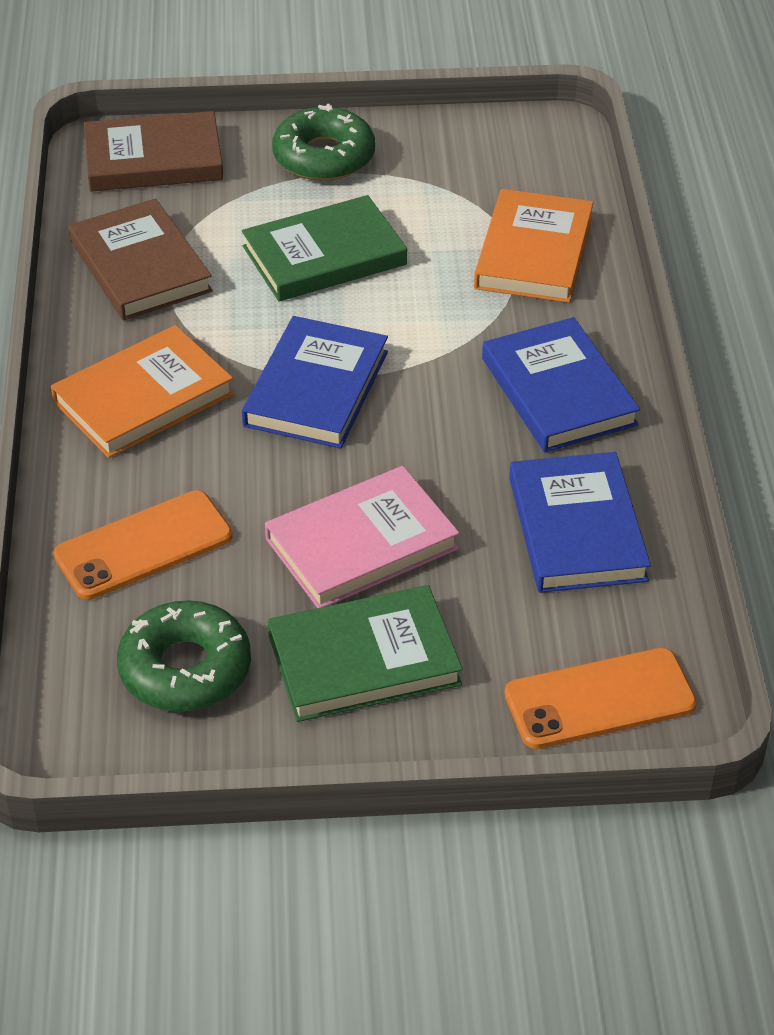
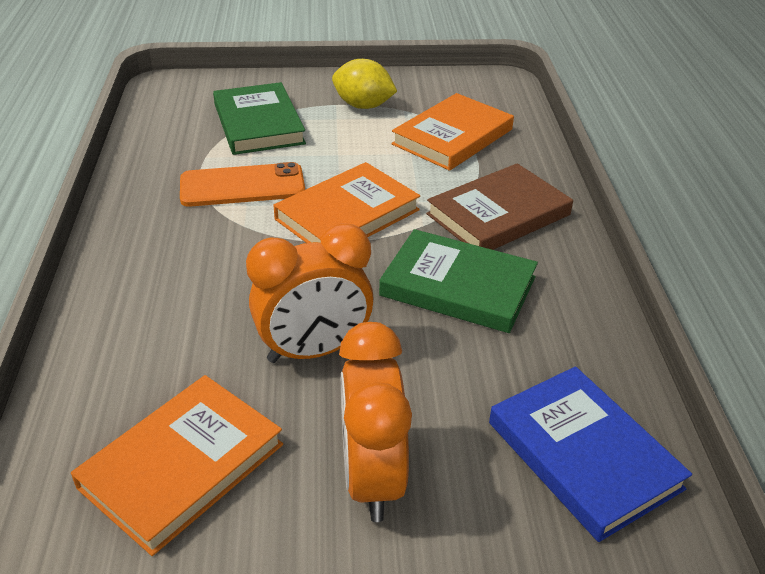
blue book: 3 -> 1
brown book: 2 -> 1
green donut: 2 -> 0
orange book: 2 -> 3
orange clock: 0 -> 2
orange phone: 2 -> 1
pink book: 1 -> 0
yellow lemon: 0 -> 1

